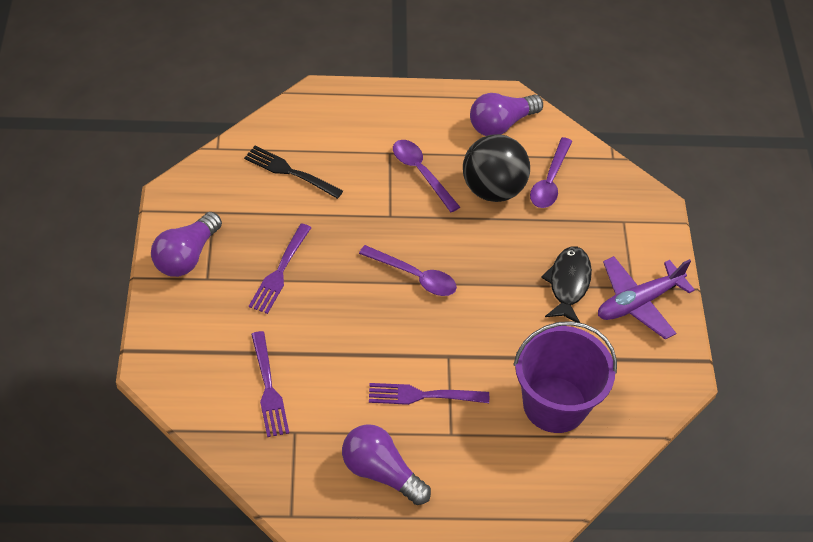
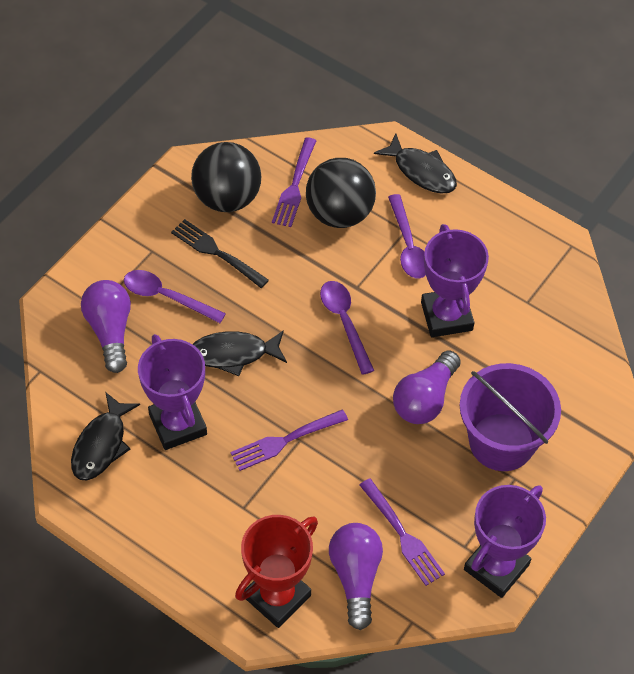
black ball: 1 -> 2
black fish: 1 -> 3
purple plane: 1 -> 0
purple trophy: 0 -> 3
red trophy: 0 -> 1

